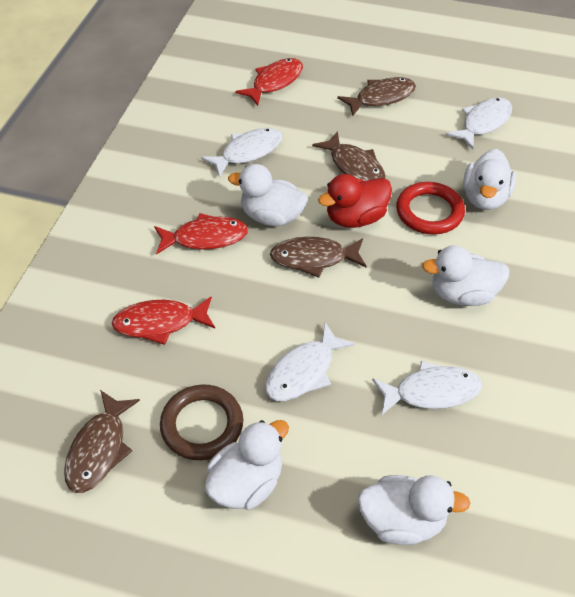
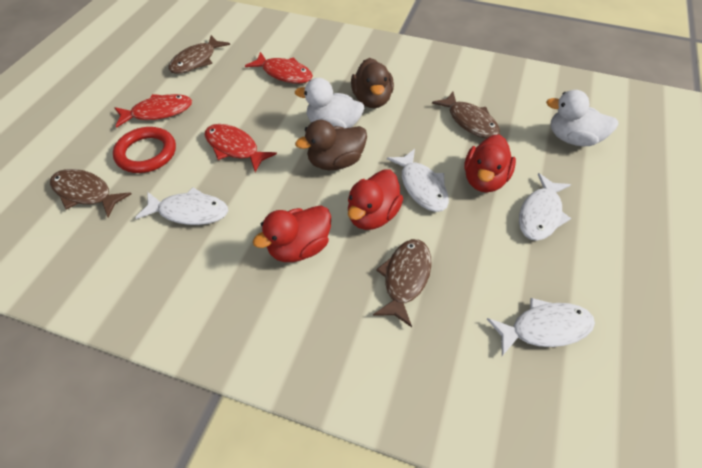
brown duck: 0 -> 2
brown ring: 1 -> 0
red duck: 1 -> 3
white duck: 5 -> 2

